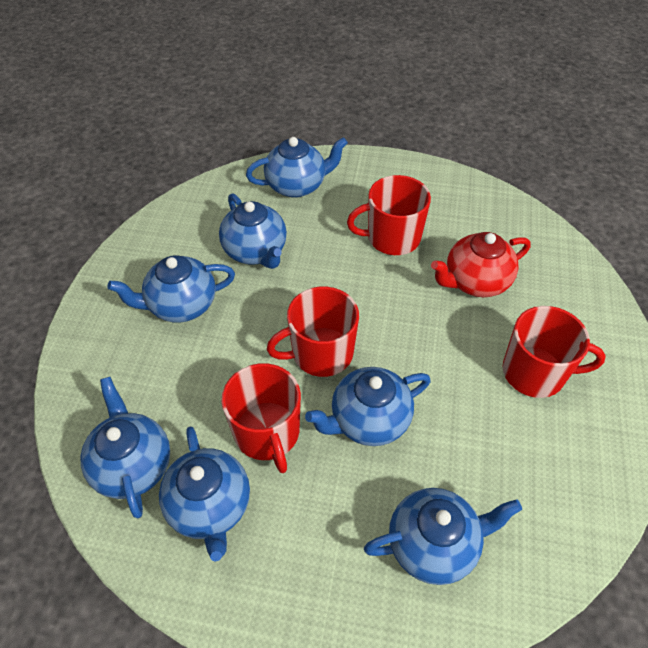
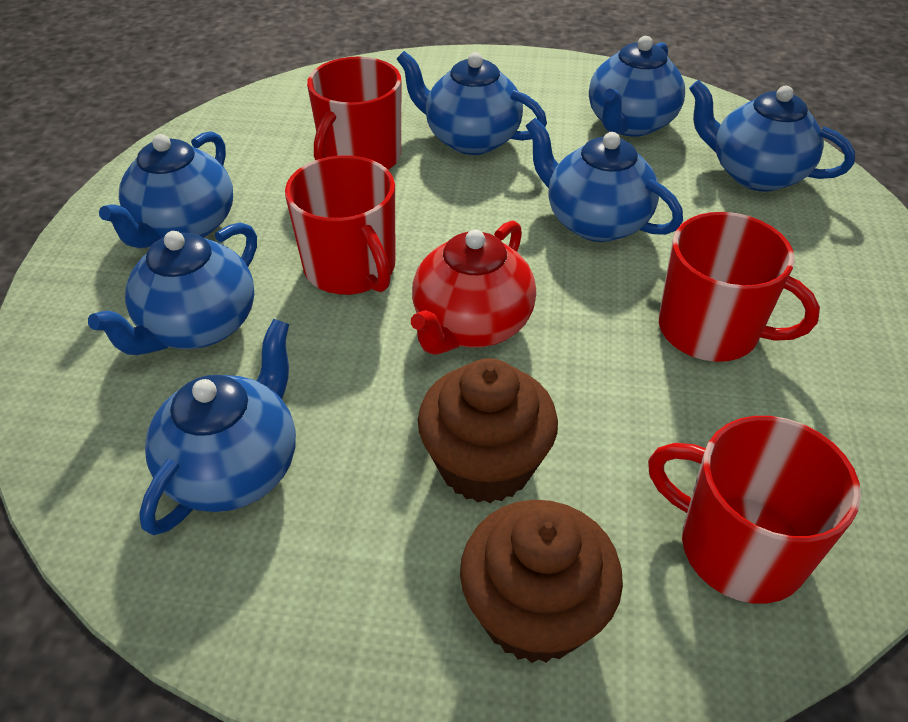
brown cupcake: 0 -> 2

